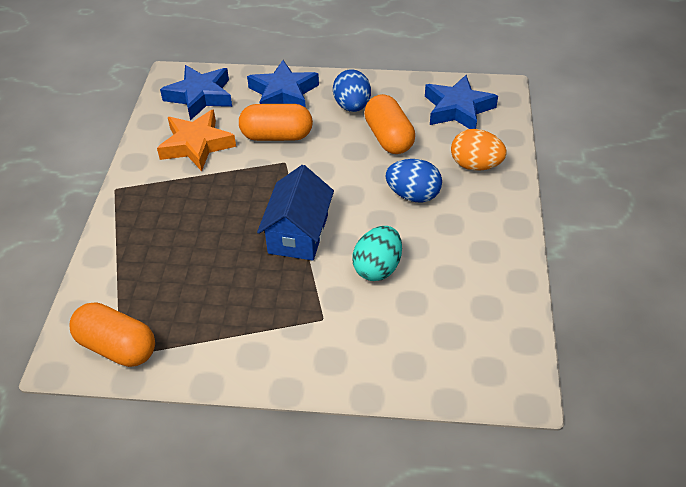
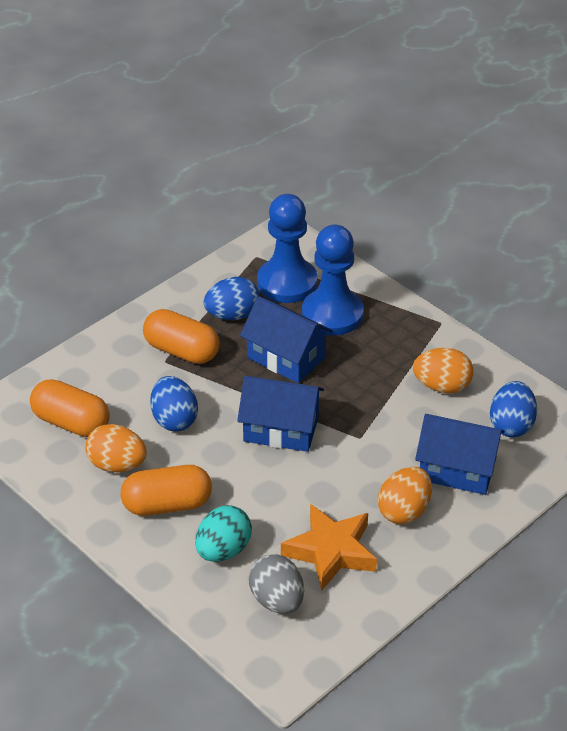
blue egg: 2 -> 3
blue house: 1 -> 3
blue pawn: 0 -> 2
blue star: 3 -> 0
grey egg: 0 -> 1
orange egg: 1 -> 3

